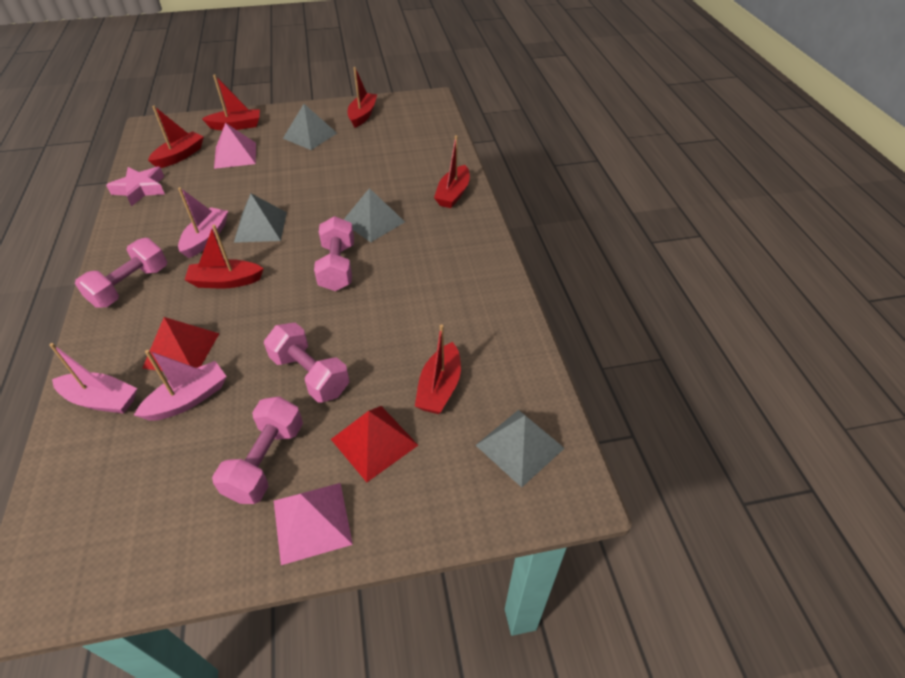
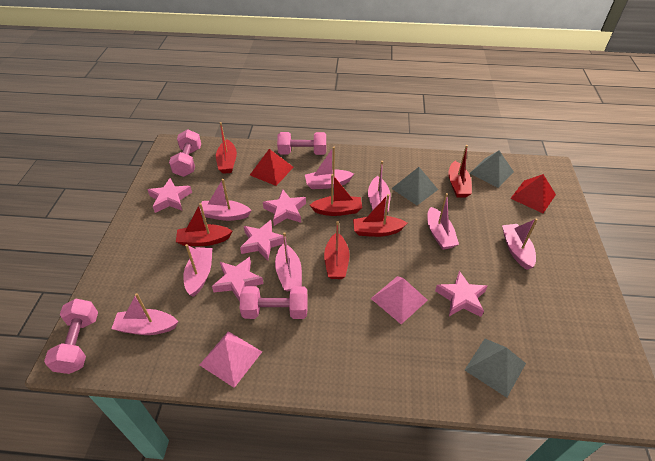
grey pyramid: 4 -> 3
pink boat: 3 -> 8
pink star: 1 -> 5

